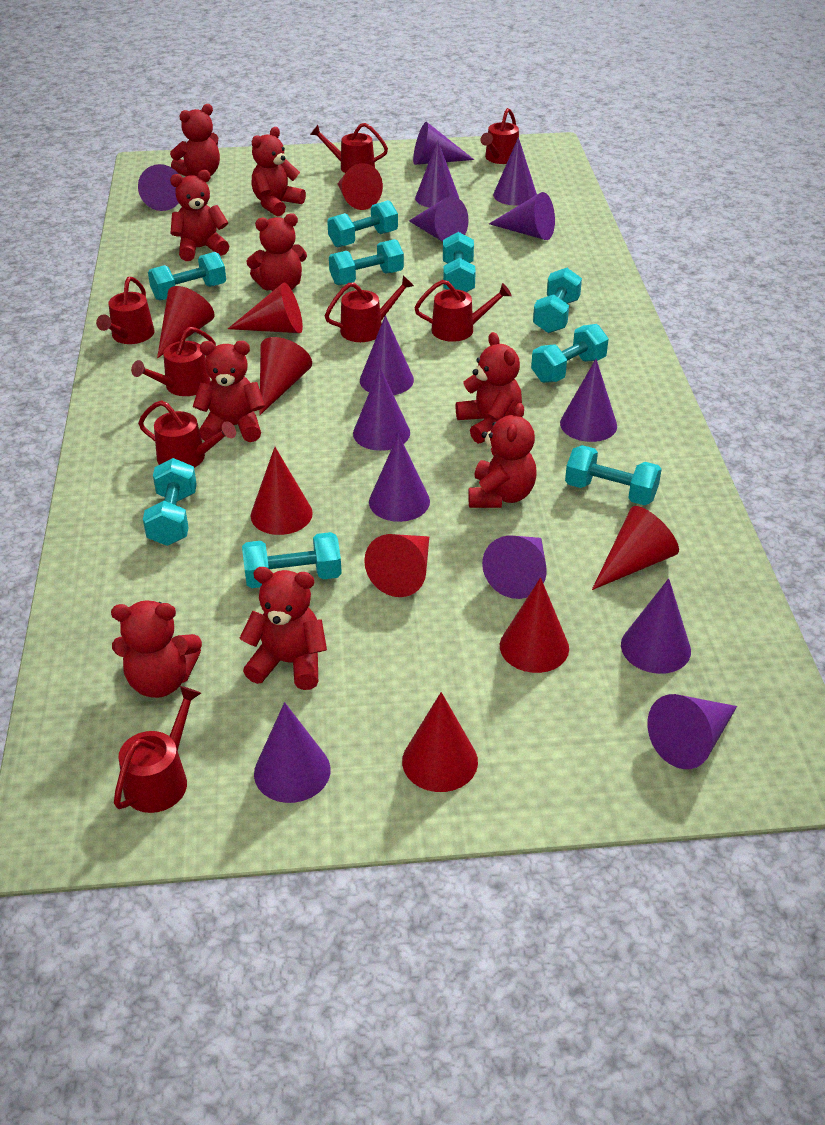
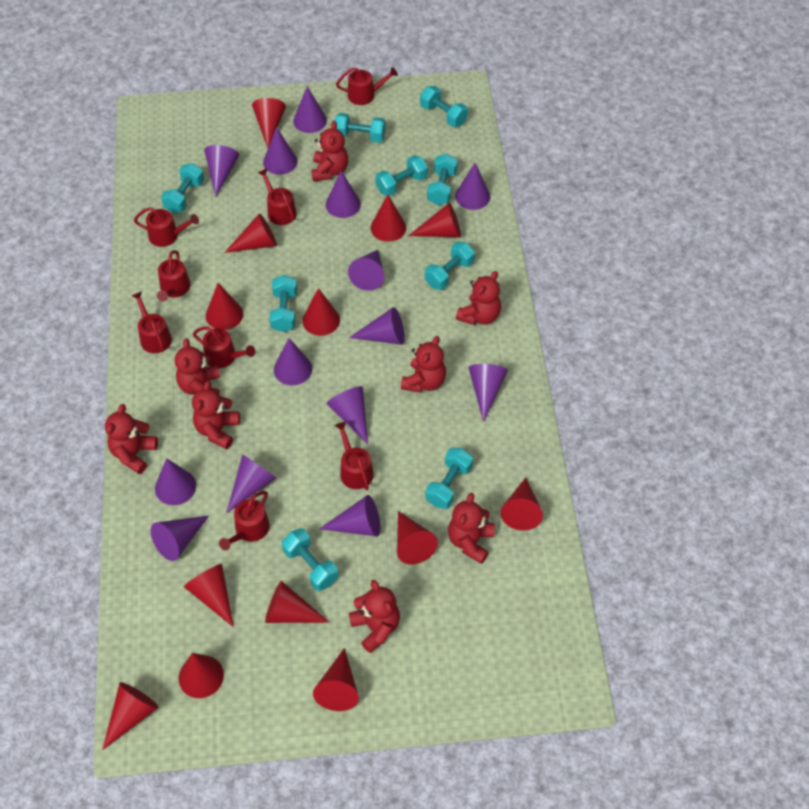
red cone: 9 -> 13
red teddy bear: 9 -> 8

